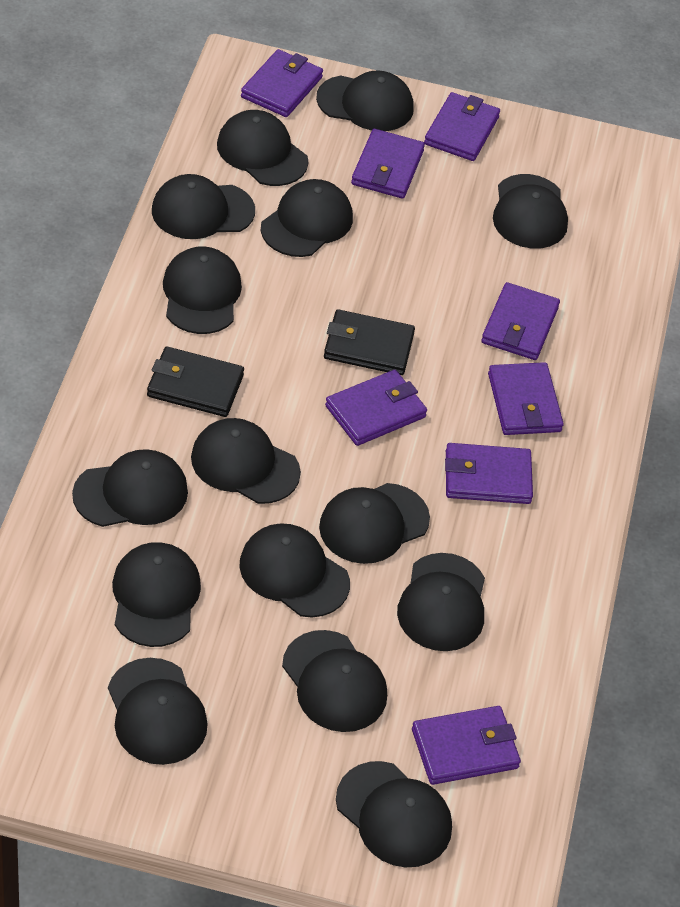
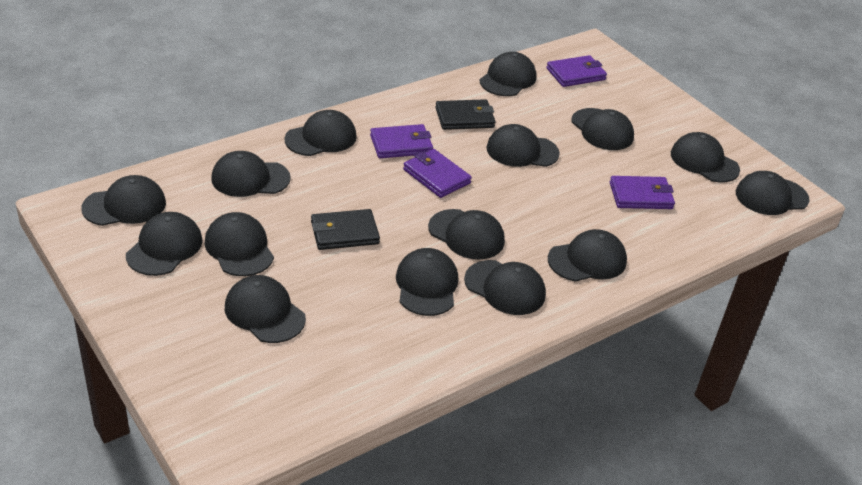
purple wallet: 8 -> 4

